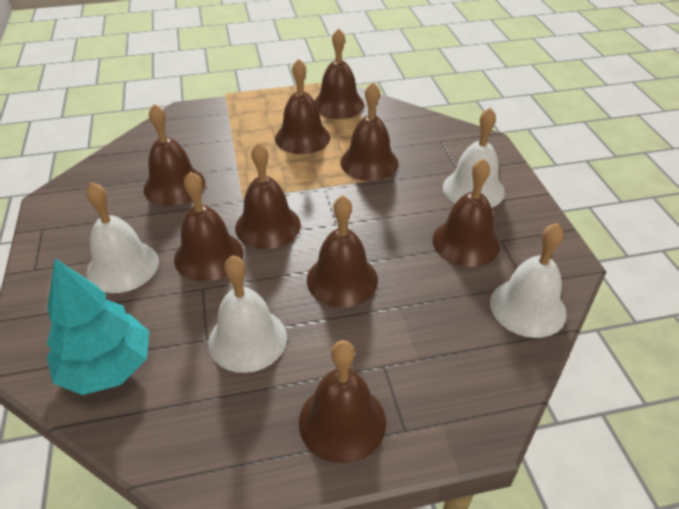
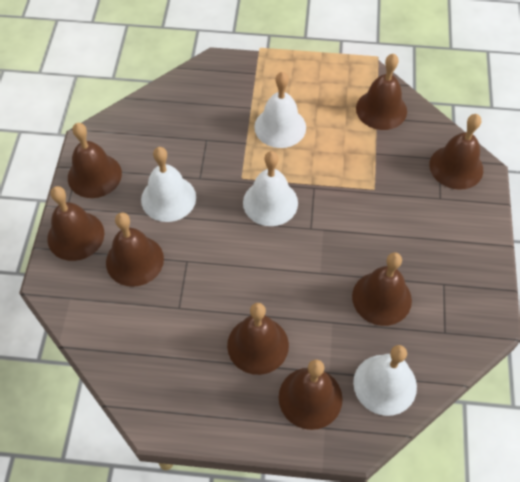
brown bell: 9 -> 8
turquoise tree: 1 -> 0

